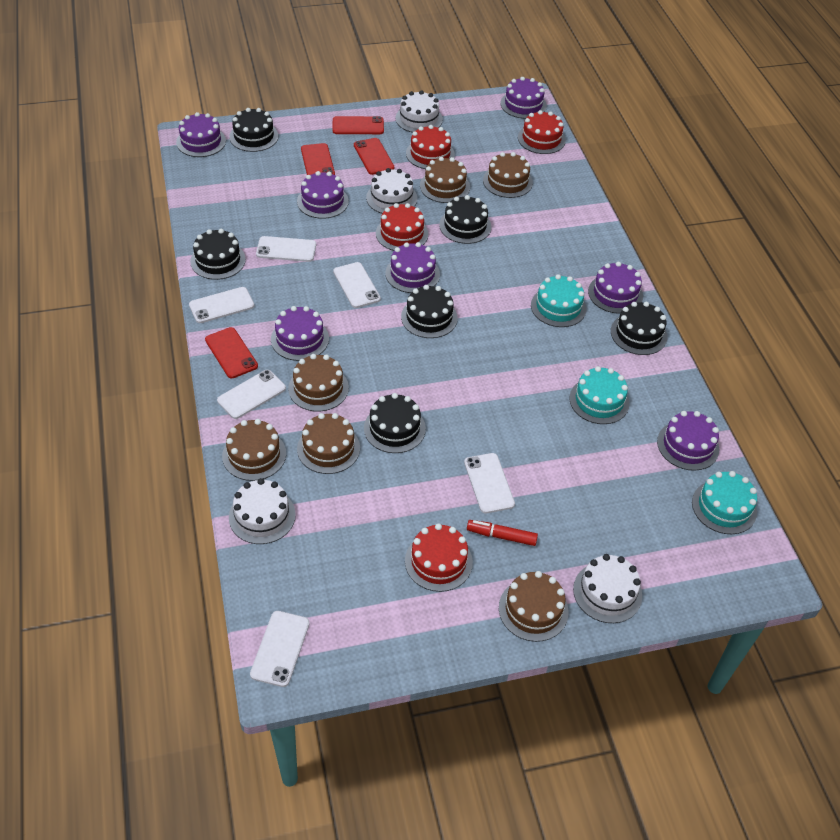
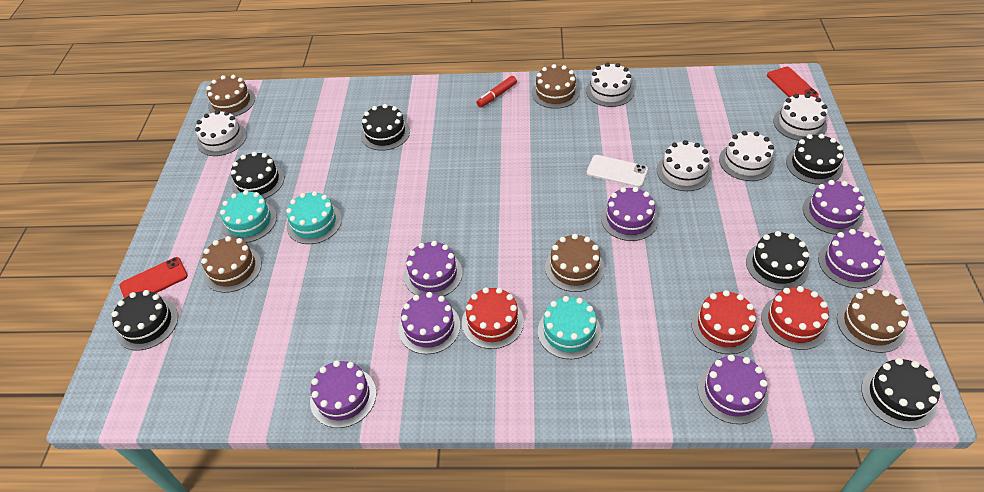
brown cake: 6 -> 5
red cake: 4 -> 3
red phone: 4 -> 2
white cake: 4 -> 5
white phone: 6 -> 1

